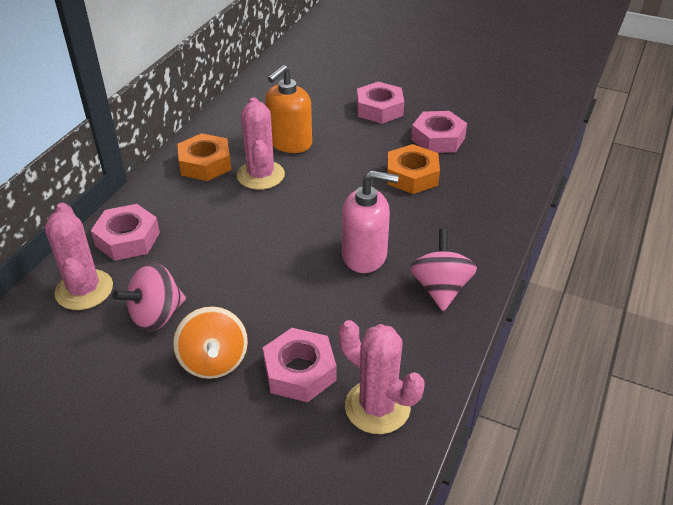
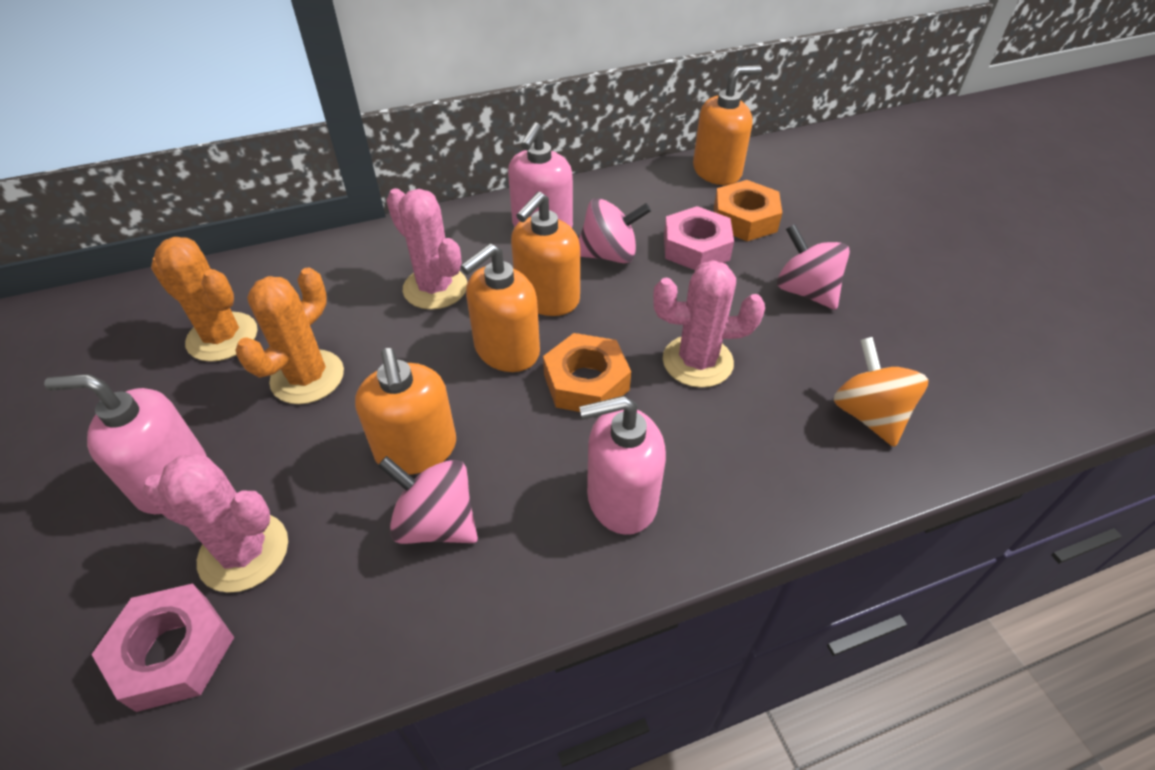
orange cactus: 0 -> 2
orange soap dispenser: 1 -> 4
pink nut: 4 -> 2
pink soap dispenser: 1 -> 3
pink spinning top: 2 -> 3

